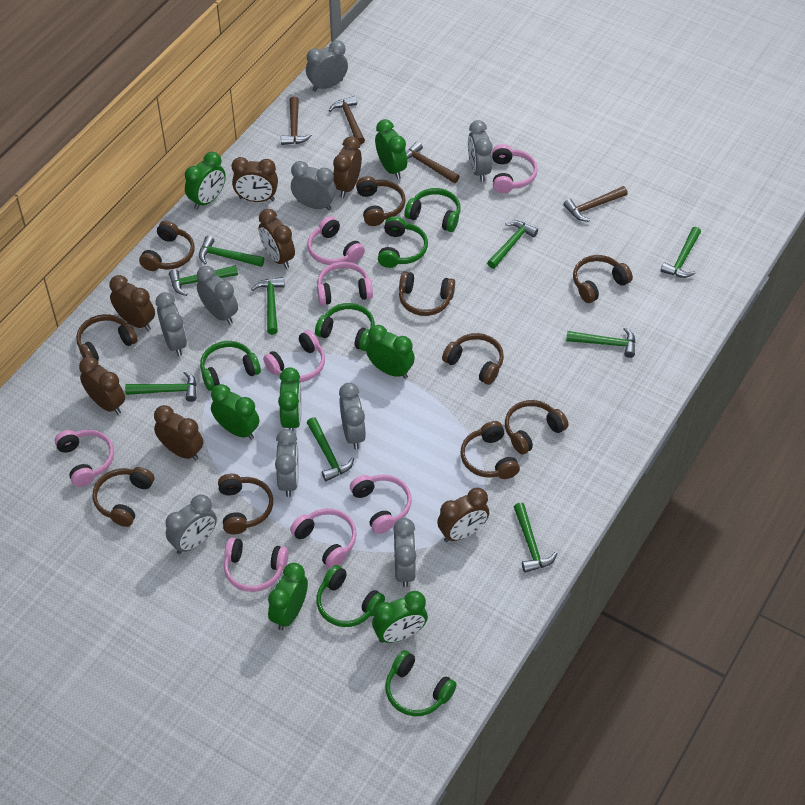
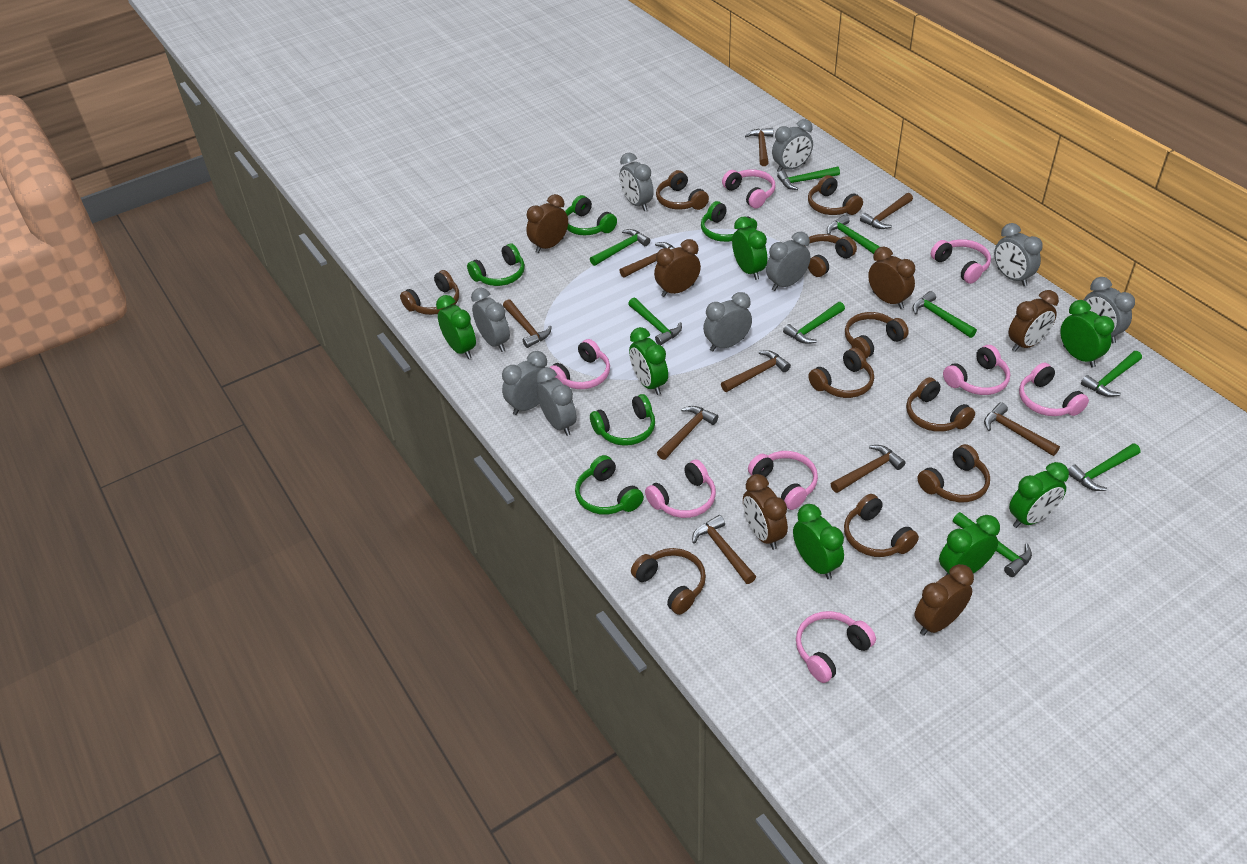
brown clock: 7 -> 6
brown hammer: 4 -> 9
green headphones: 6 -> 5

